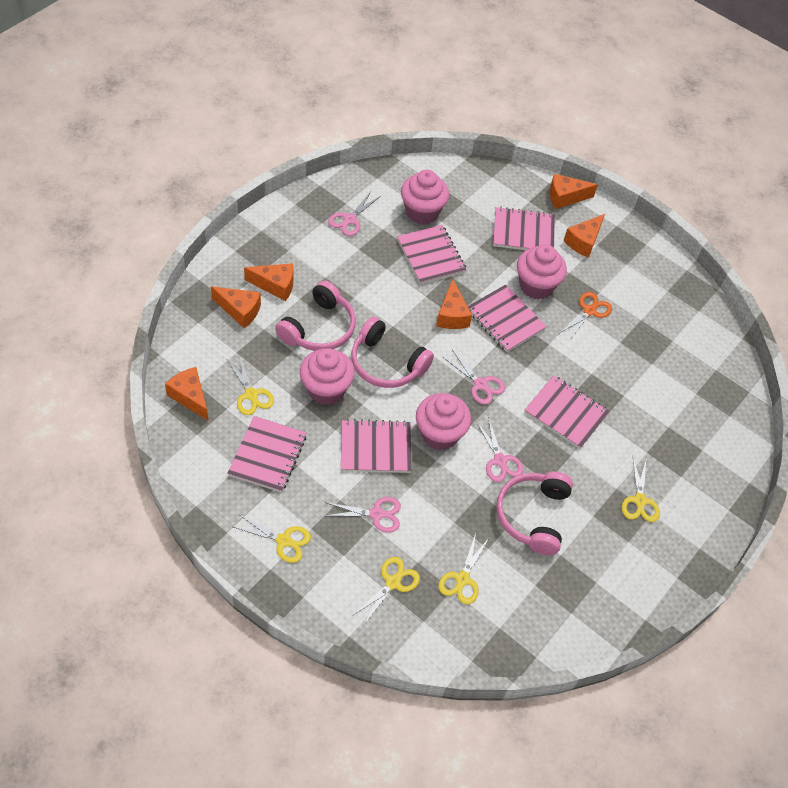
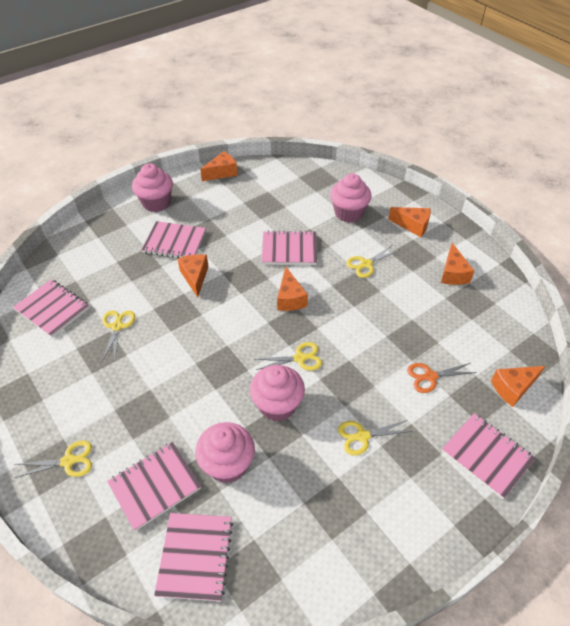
pink headphones: 3 -> 0
pink scissors: 4 -> 0

